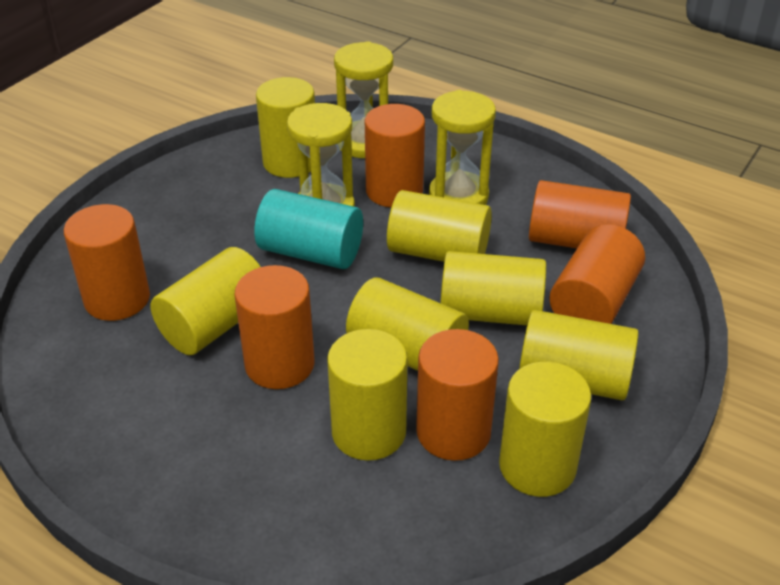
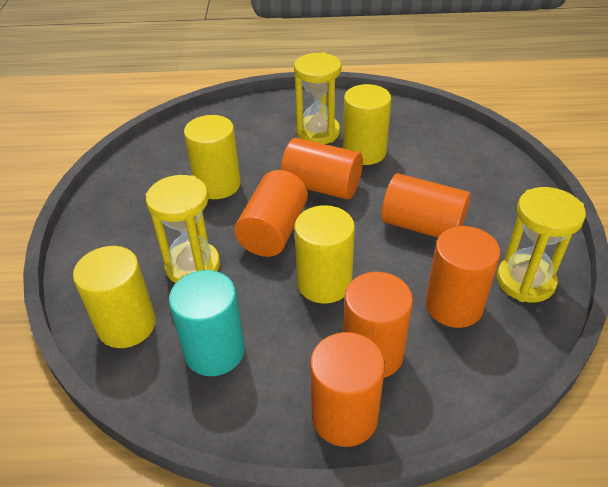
yellow cylinder: 8 -> 4

